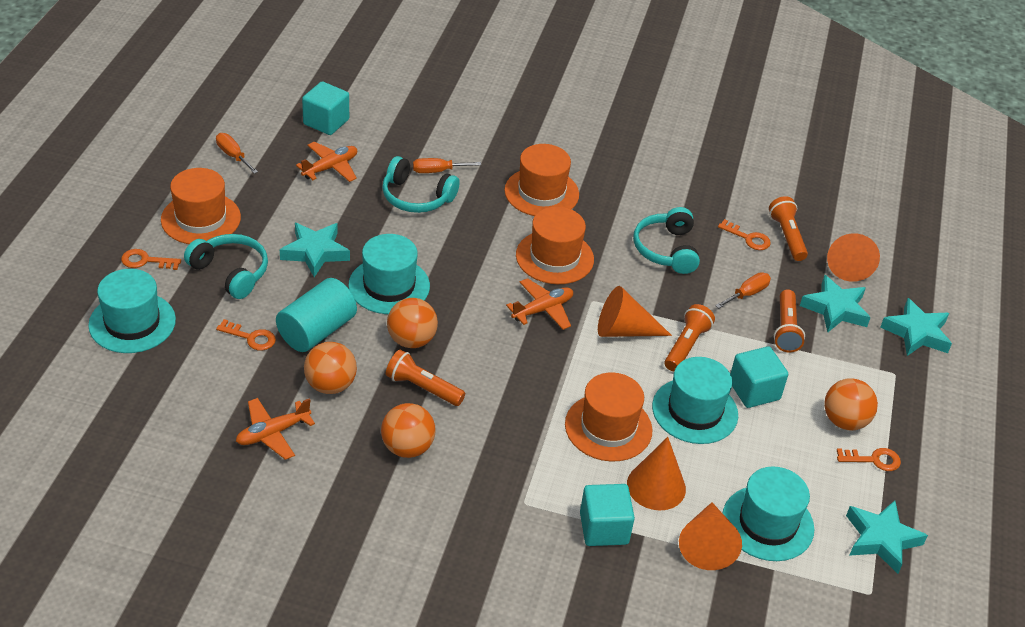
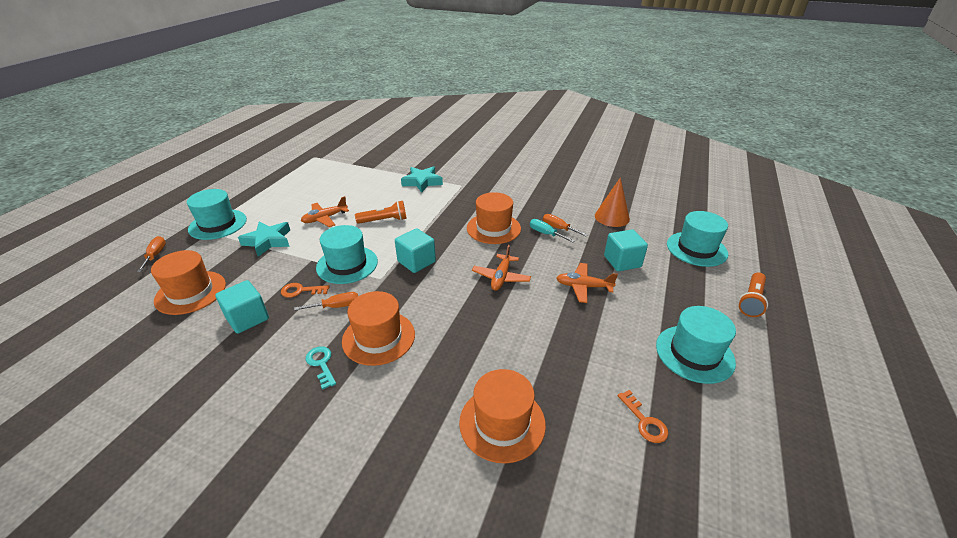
orange ball: 4 -> 0
orange cone: 4 -> 1
orange flashlight: 4 -> 2
orange key: 4 -> 2
turquoise cylinder: 1 -> 0
turquoise headphones: 3 -> 0
turquoise key: 0 -> 1
turquoise screwdriver: 0 -> 1
turquoise star: 4 -> 2

